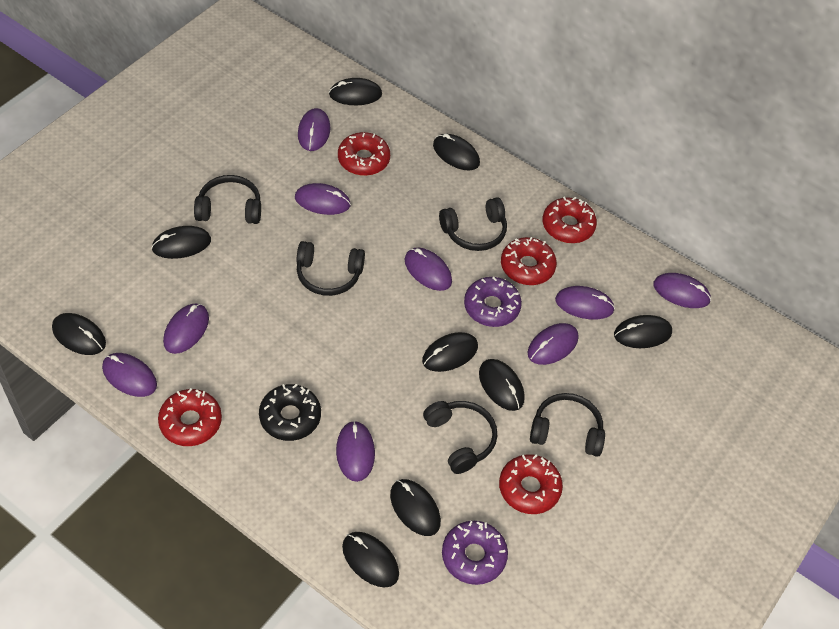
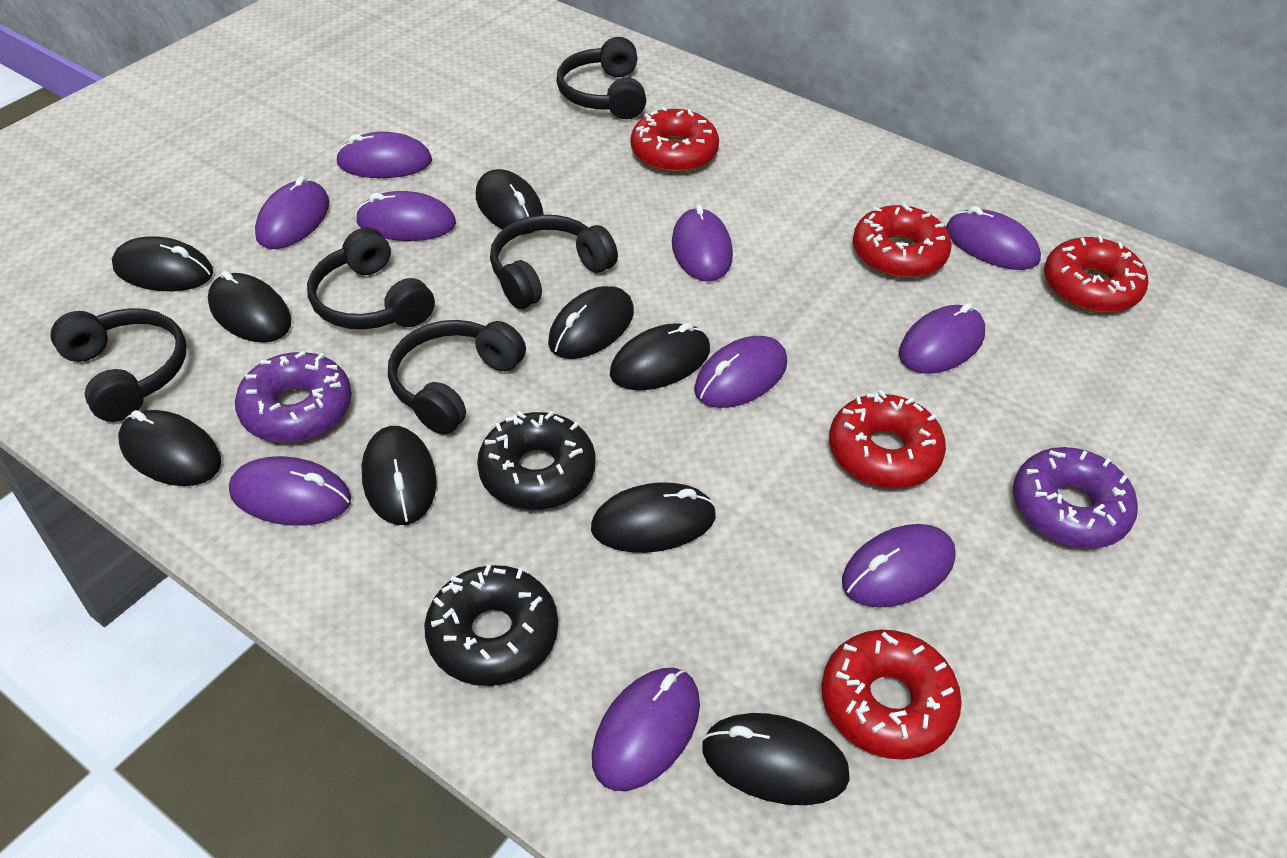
black donut: 1 -> 2
purple mouse: 9 -> 10

